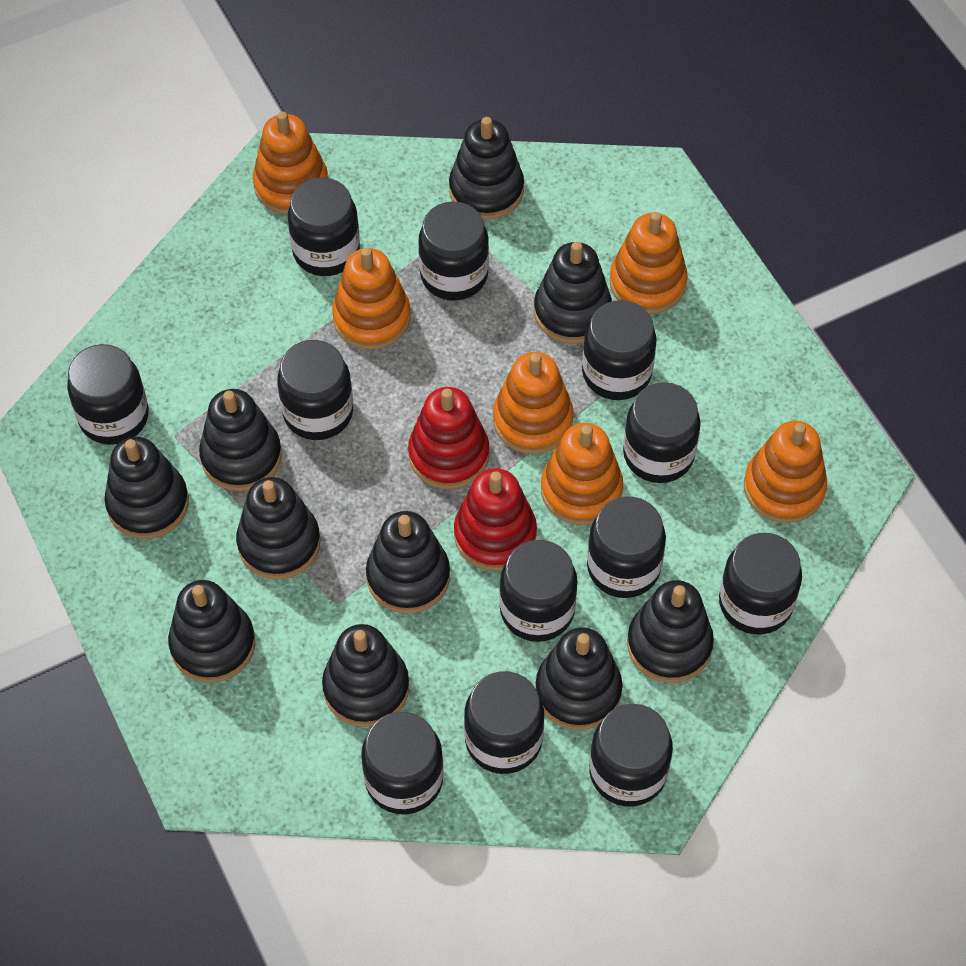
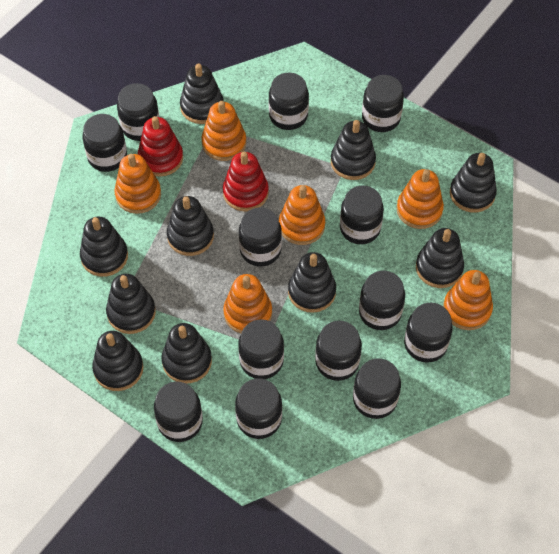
black jar: 12 -> 13

